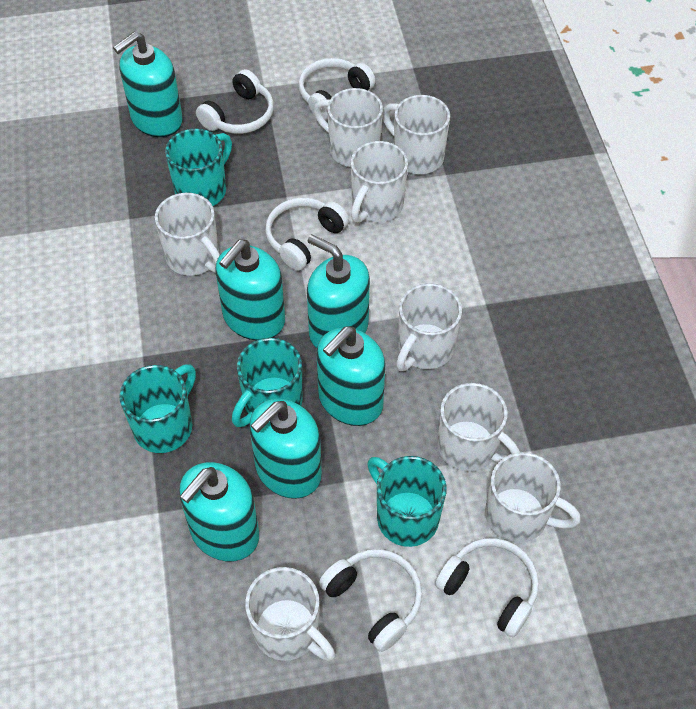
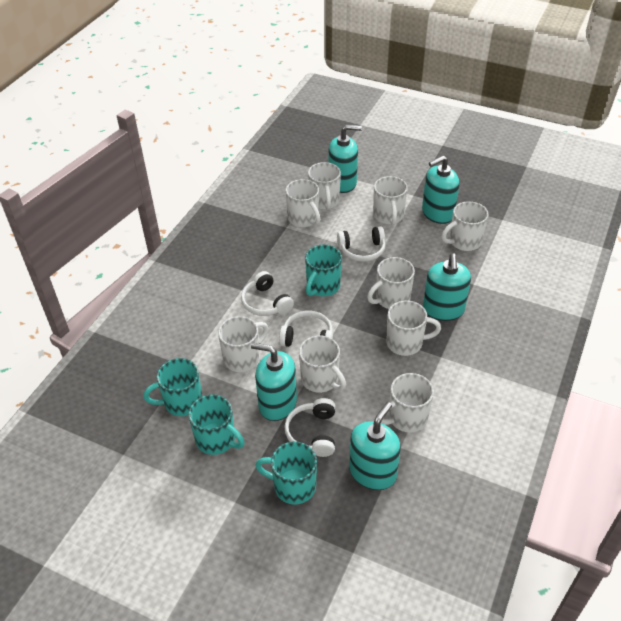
turquoise soap dispenser: 6 -> 5
white headphones: 5 -> 4
white mug: 8 -> 9

